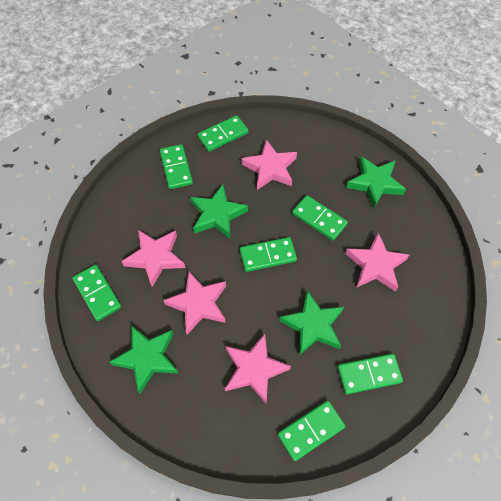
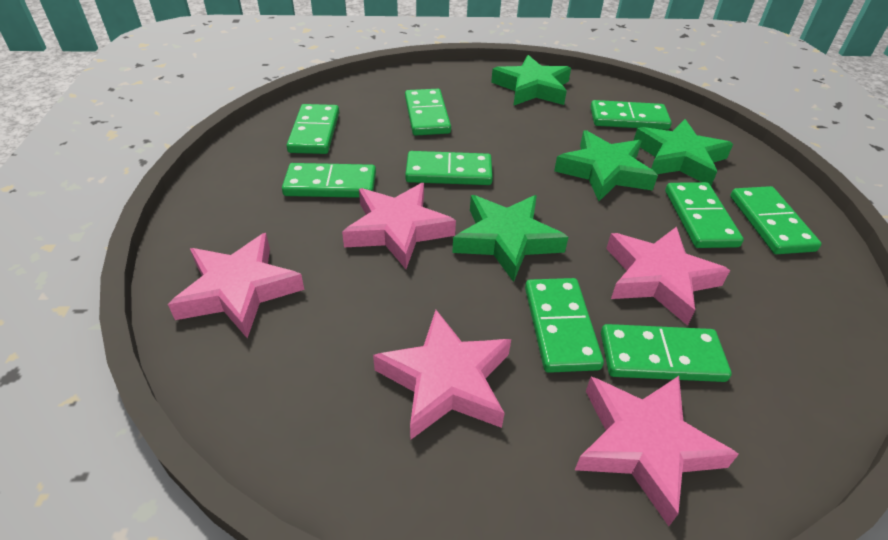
green domino: 7 -> 9

